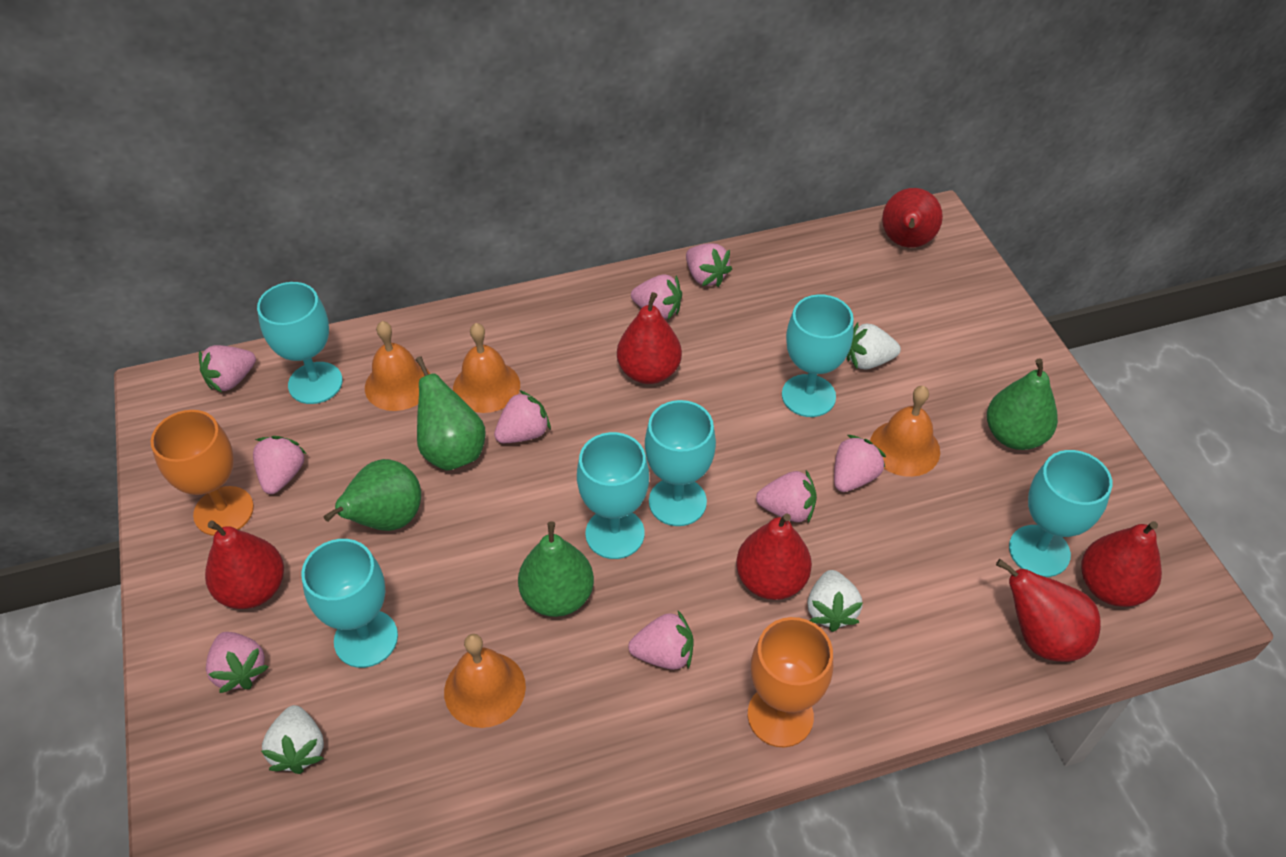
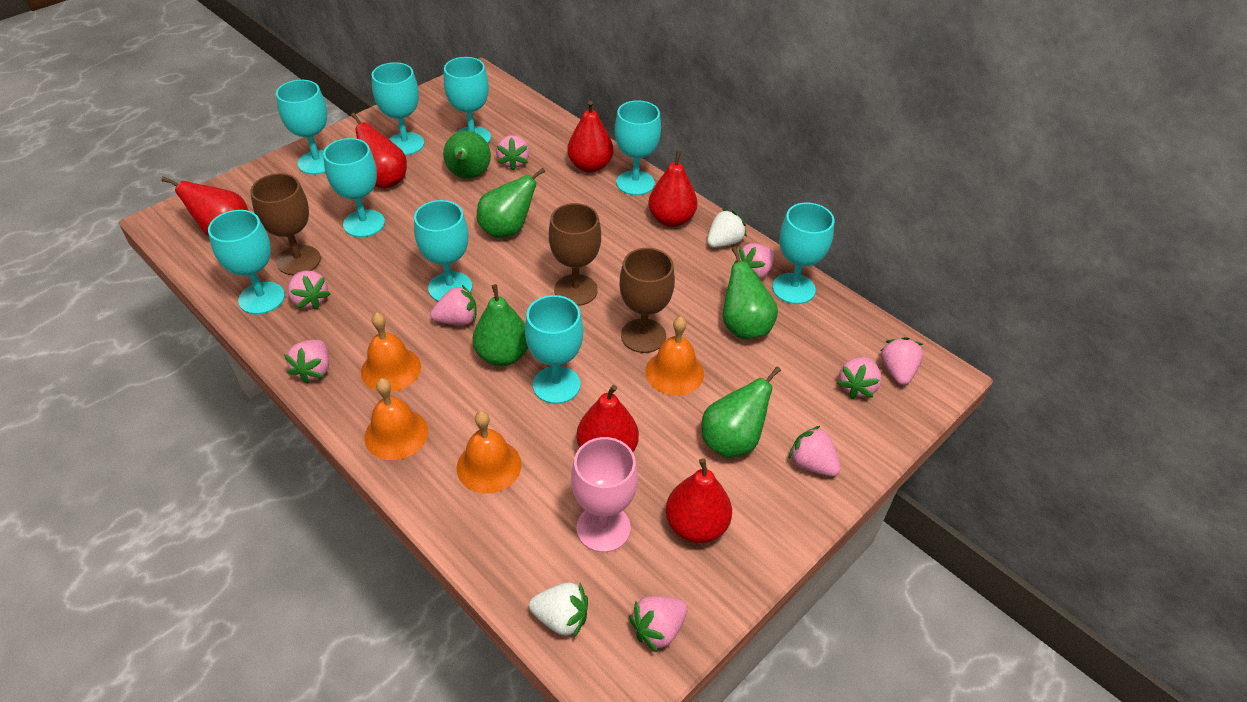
brown goblet: 0 -> 3
green pear: 4 -> 5
orange goblet: 2 -> 0
pink goblet: 0 -> 1
turquoise goblet: 6 -> 9
white strawberry: 3 -> 2

